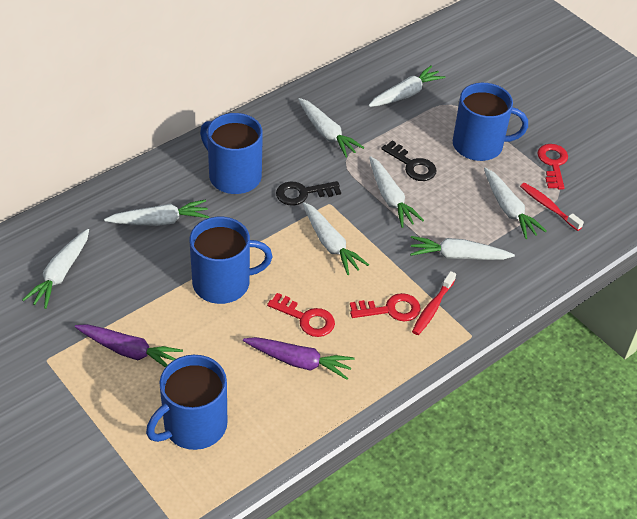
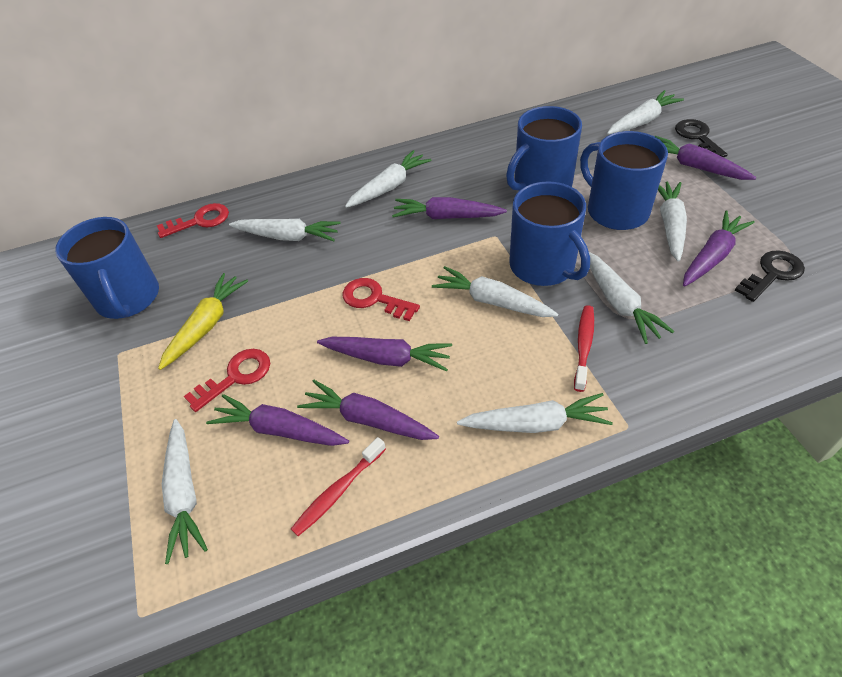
purple carrot: 2 -> 6
yellow carrot: 0 -> 1

